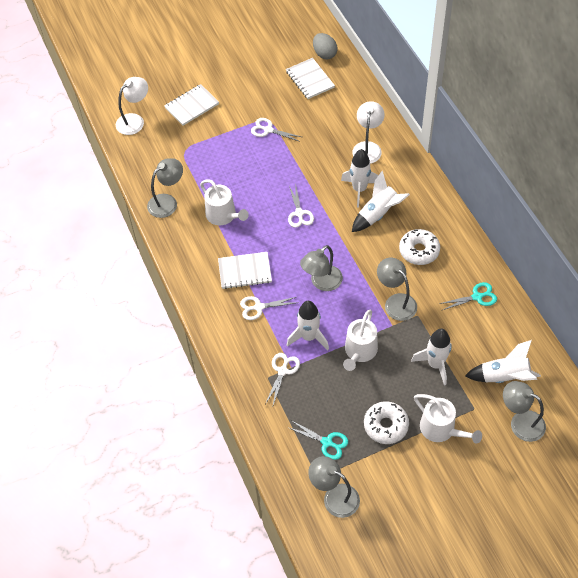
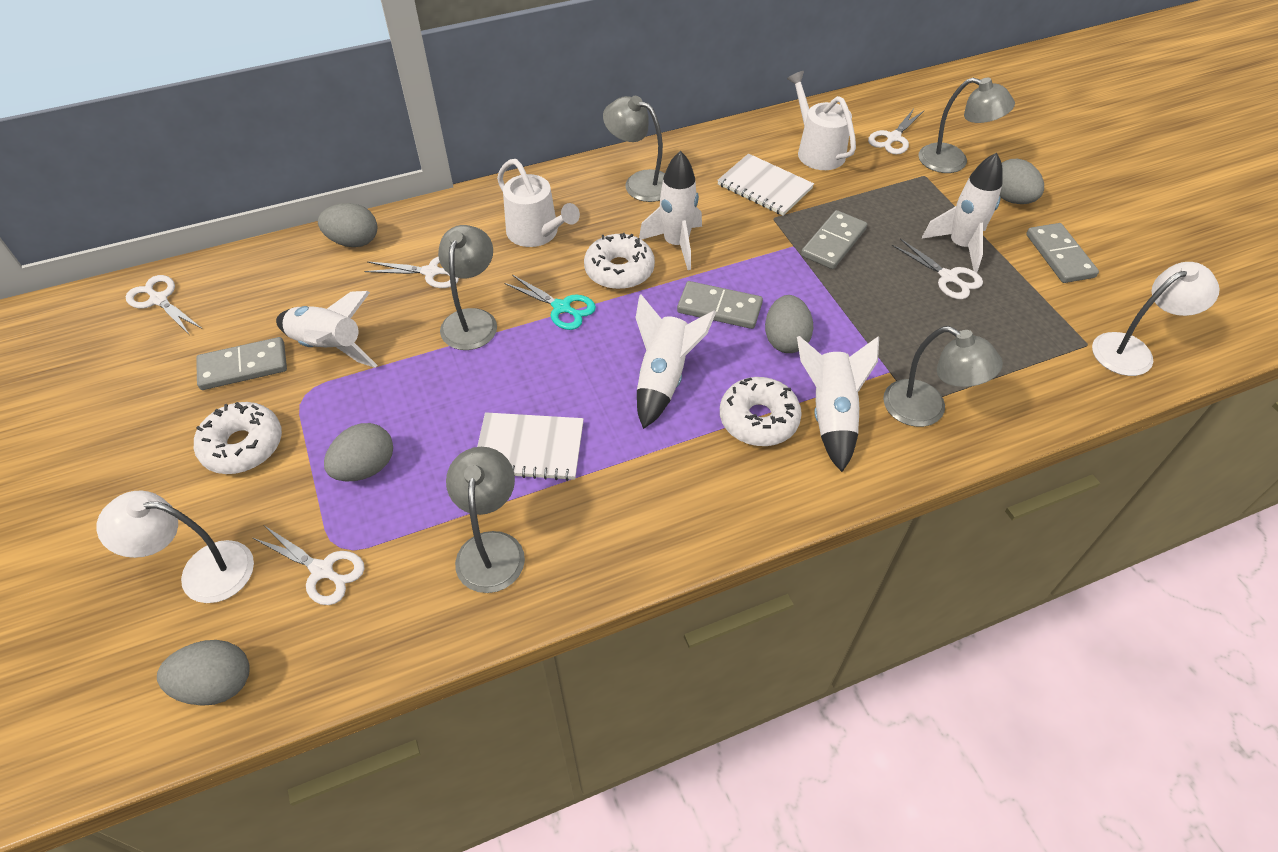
grey domino: 0 -> 4
grey egg: 1 -> 5
turquoise scissors: 2 -> 1
white donut: 2 -> 3
white notebook: 3 -> 2
white scissors: 4 -> 5
white watering can: 3 -> 2

